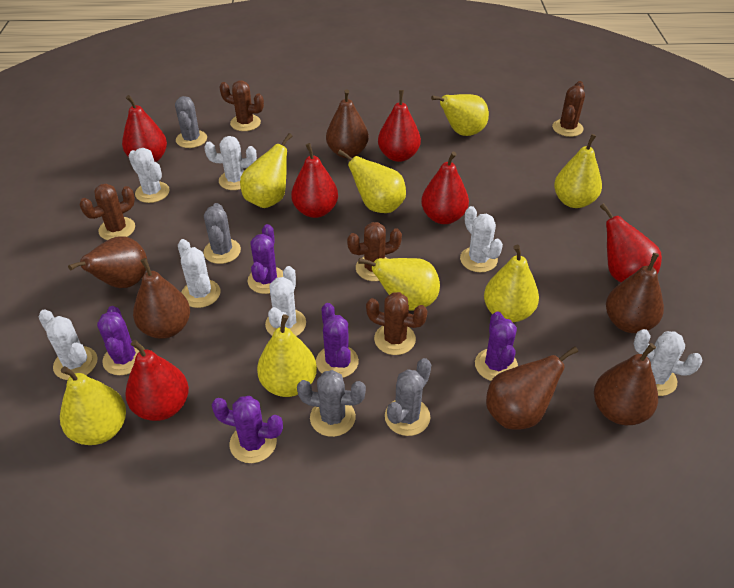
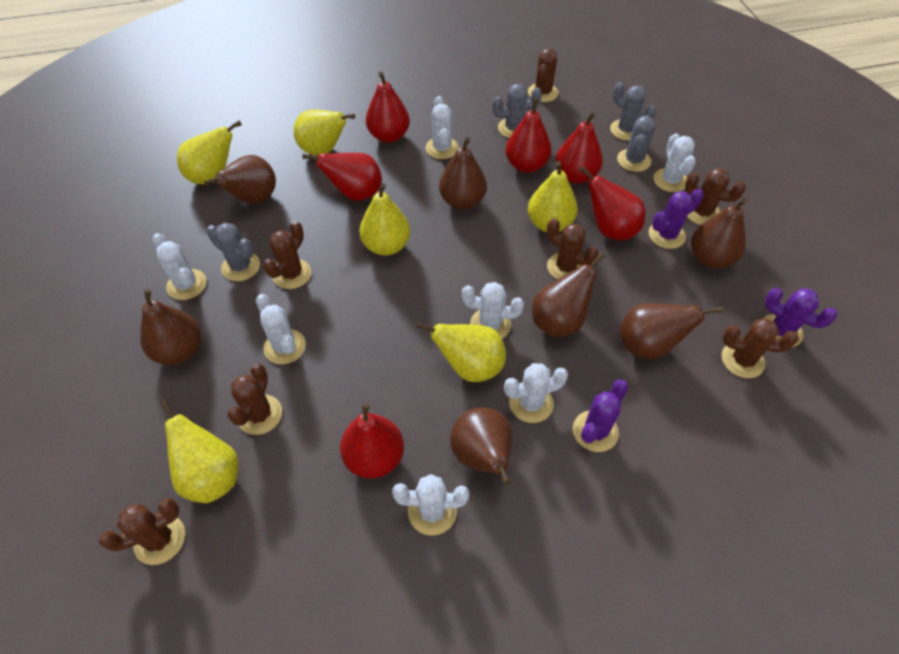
brown cactus: 5 -> 7
brown pear: 6 -> 7
purple cactus: 5 -> 3
yellow pear: 8 -> 6

